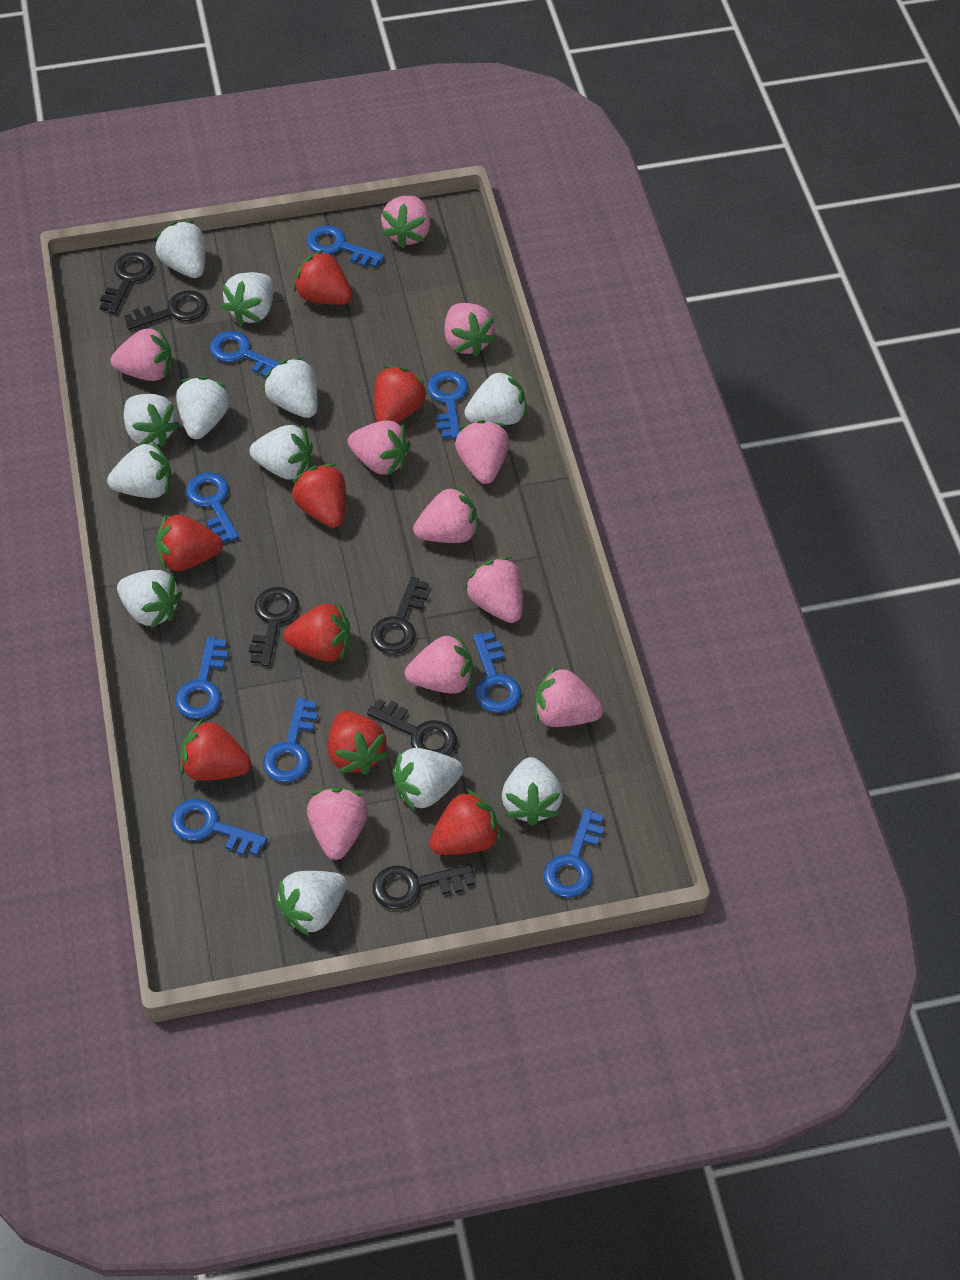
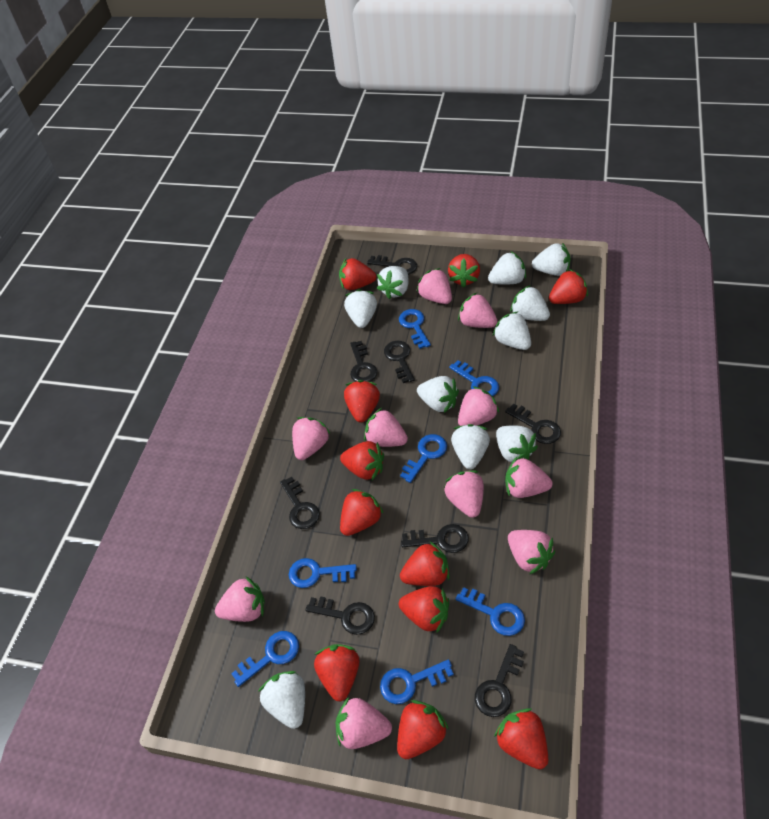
black key: 6 -> 8
blue key: 9 -> 7
red strawberry: 8 -> 11
white strawberry: 12 -> 10

